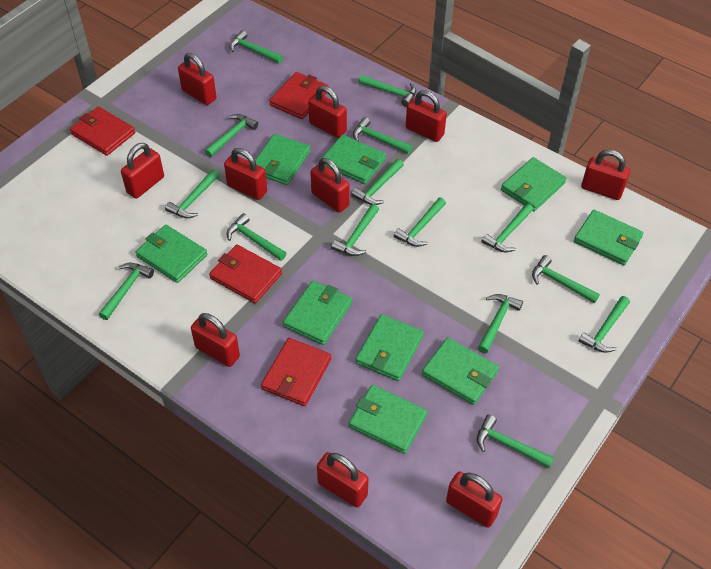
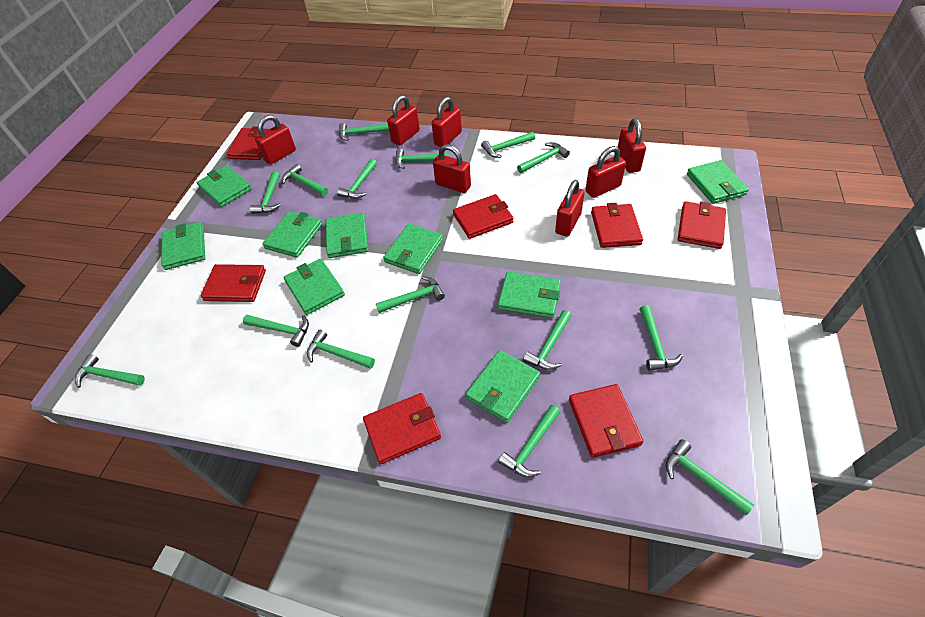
red padlock: 10 -> 7
red wallet: 4 -> 7

